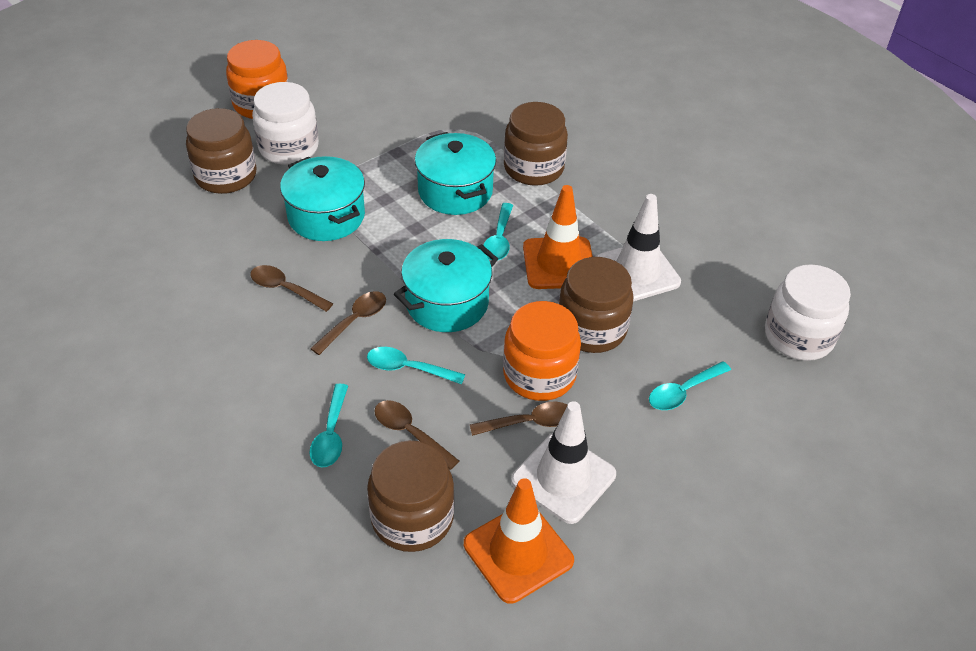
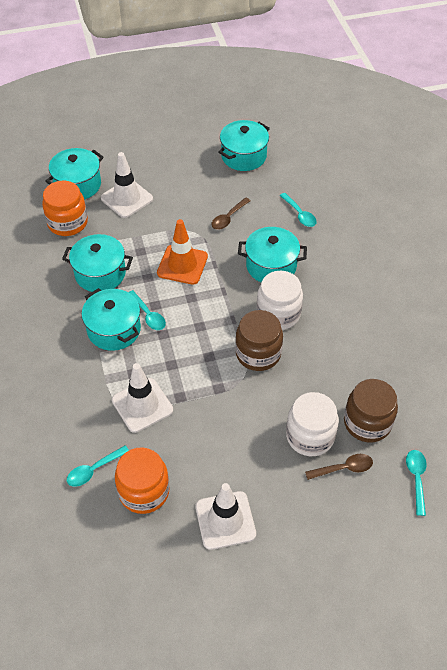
brown jar: 4 -> 2
brown spoon: 4 -> 2
orange traffic cone: 2 -> 1
turquoise pot: 3 -> 5
white traffic cone: 2 -> 3

